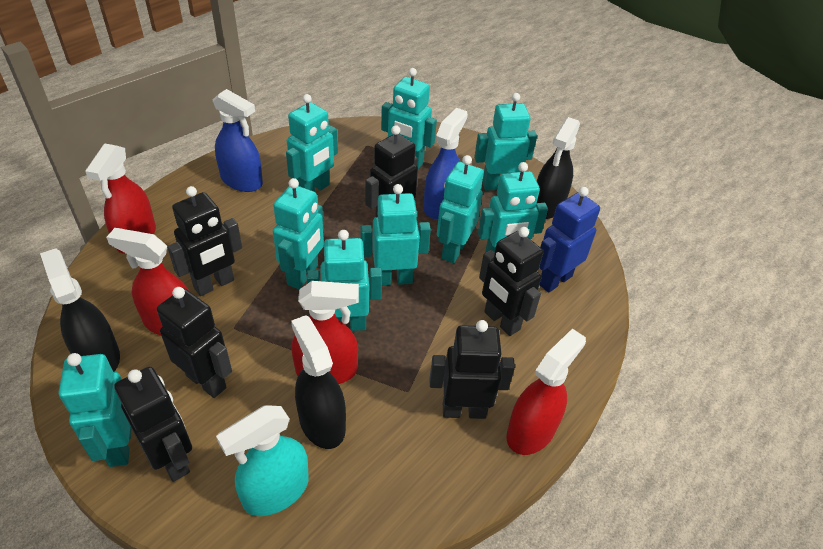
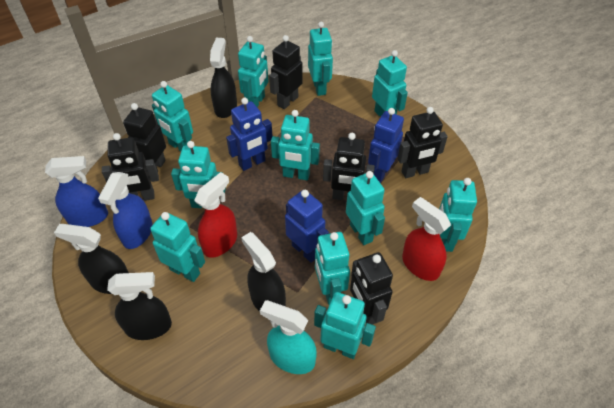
black spray bottle: 3 -> 4
blue robot: 1 -> 3
red spray bottle: 4 -> 2
turquoise robot: 9 -> 11

